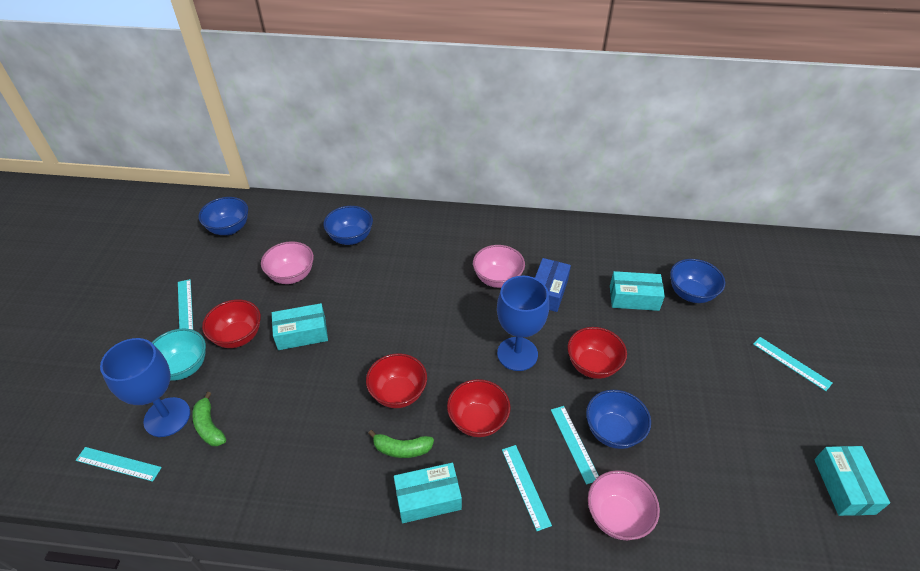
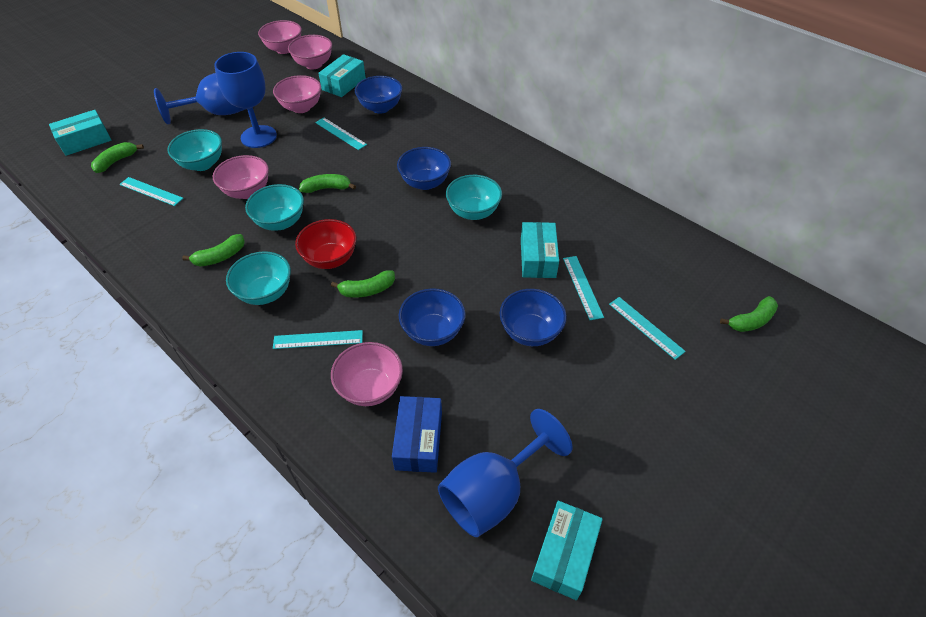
blue goblet: 2 -> 3
green banana: 2 -> 5
pink bowl: 3 -> 5
red bowl: 4 -> 1
turquoise bowl: 1 -> 4

